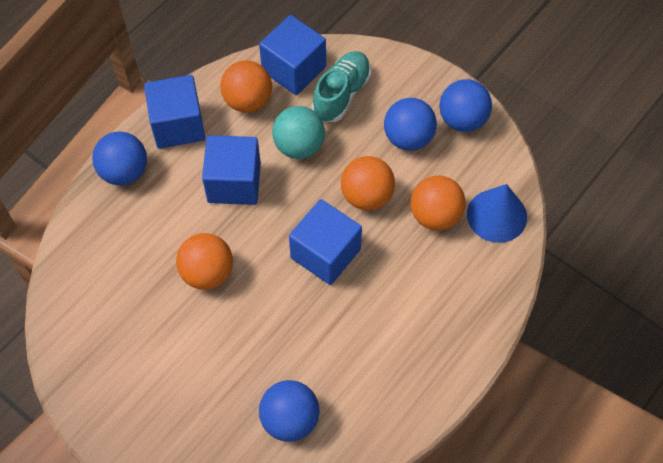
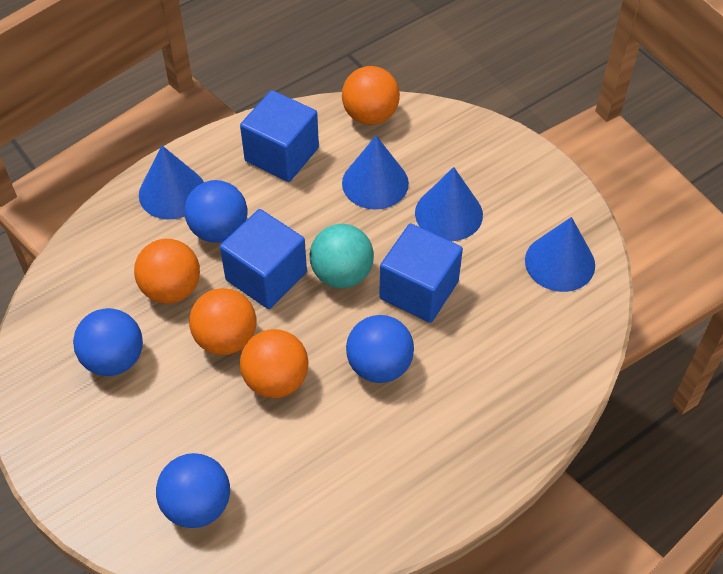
blue cone: 1 -> 4
blue cube: 4 -> 3
turquoise shoe: 1 -> 0

